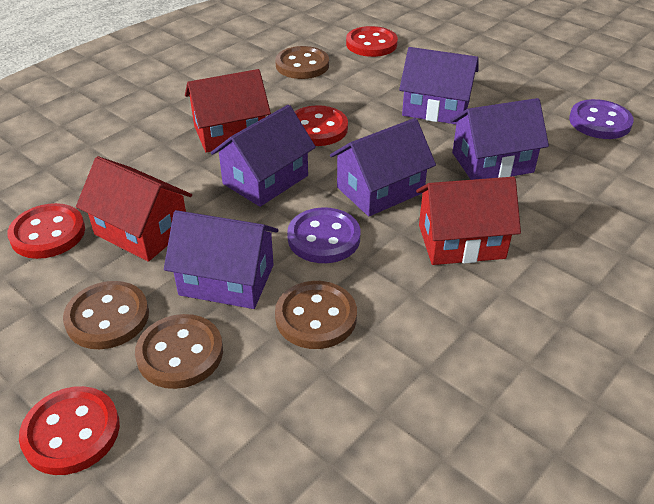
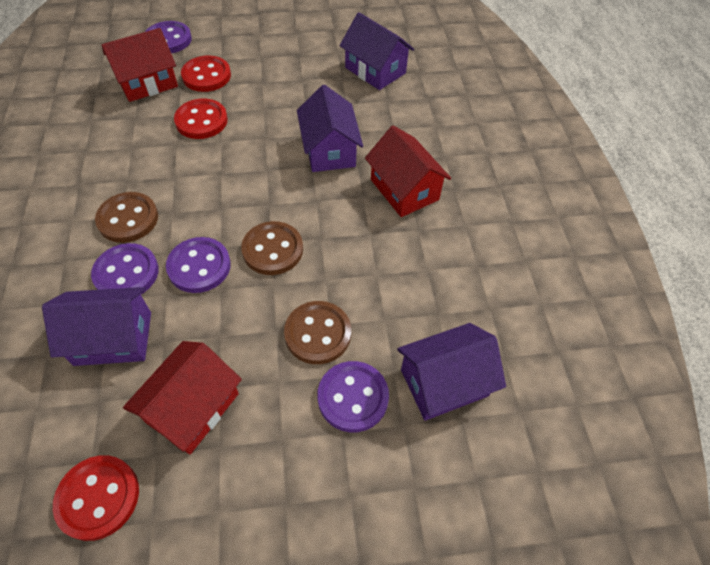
brown button: 4 -> 3
purple button: 2 -> 4
purple house: 5 -> 4
red button: 4 -> 3

